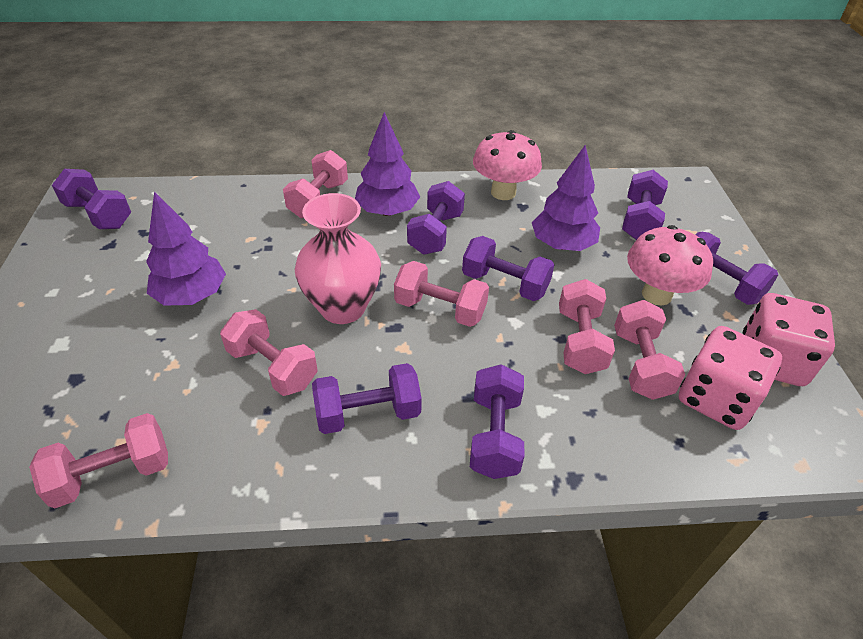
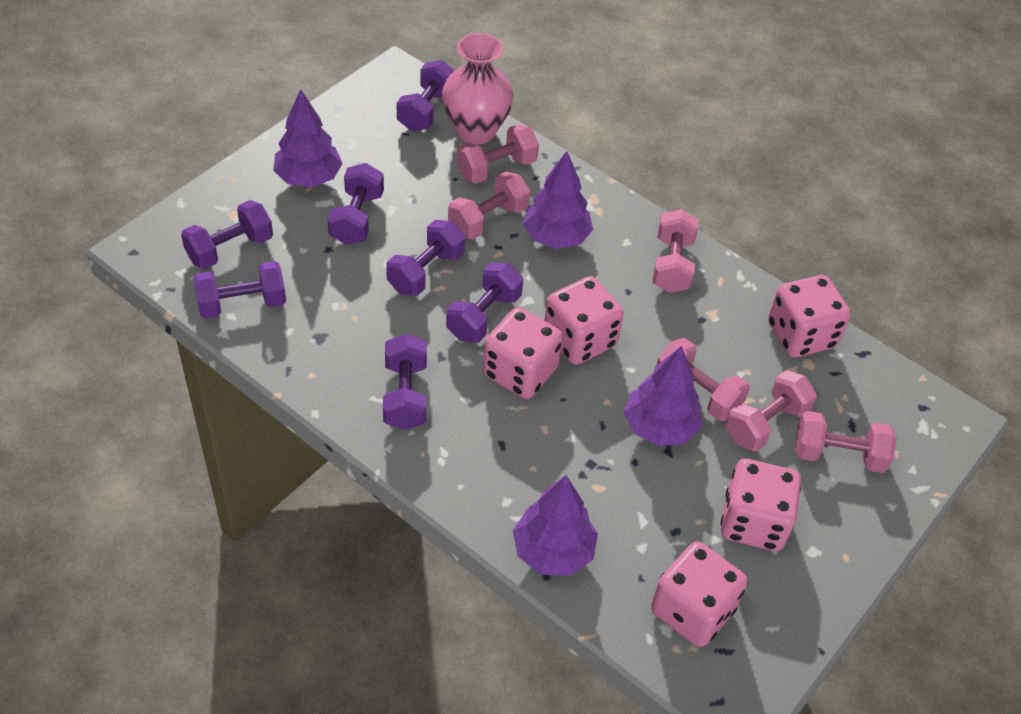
pink dice: 2 -> 5
pink mushroom: 2 -> 0
purple tree: 3 -> 4

